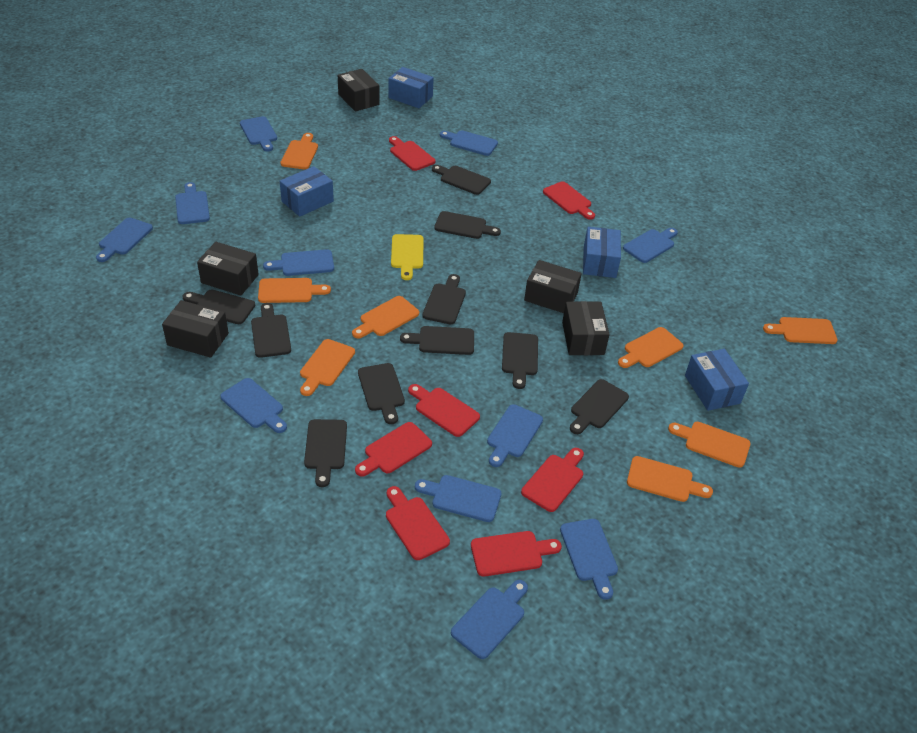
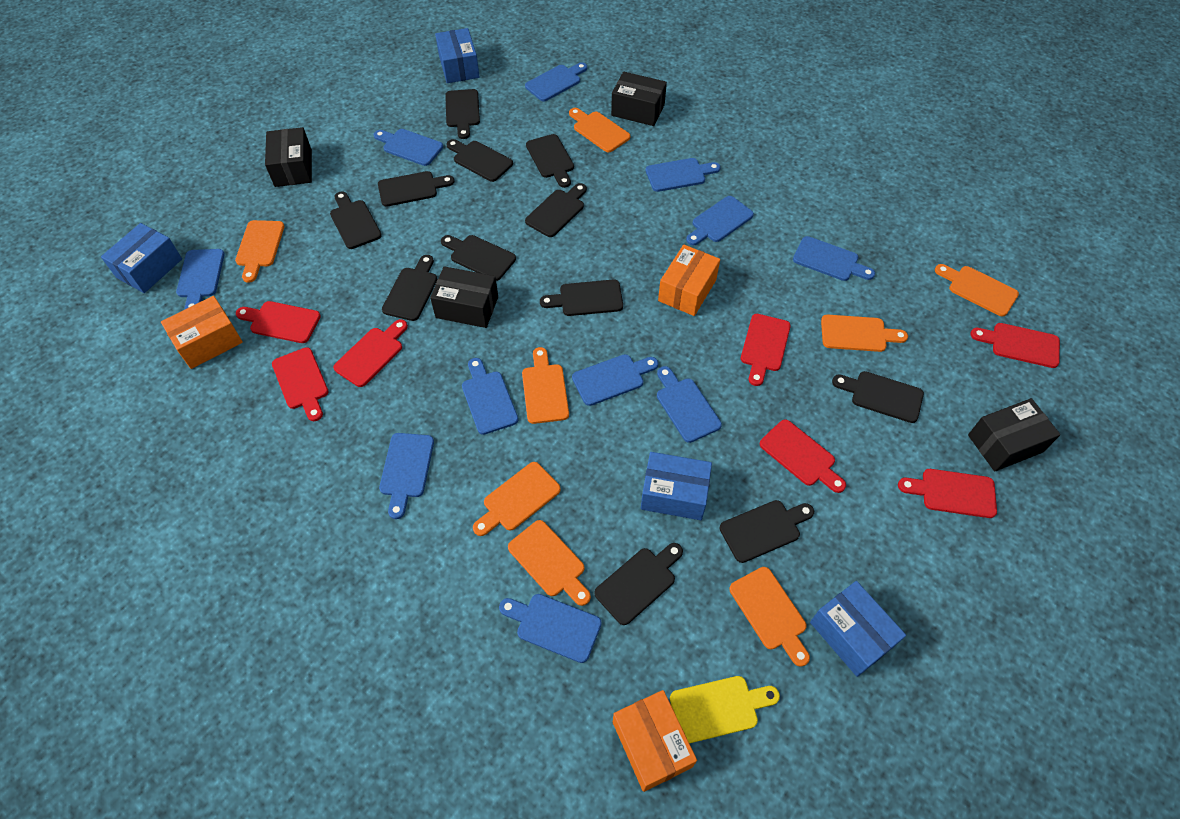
black box: 5 -> 4
black cutting board: 10 -> 12
orange box: 0 -> 3

